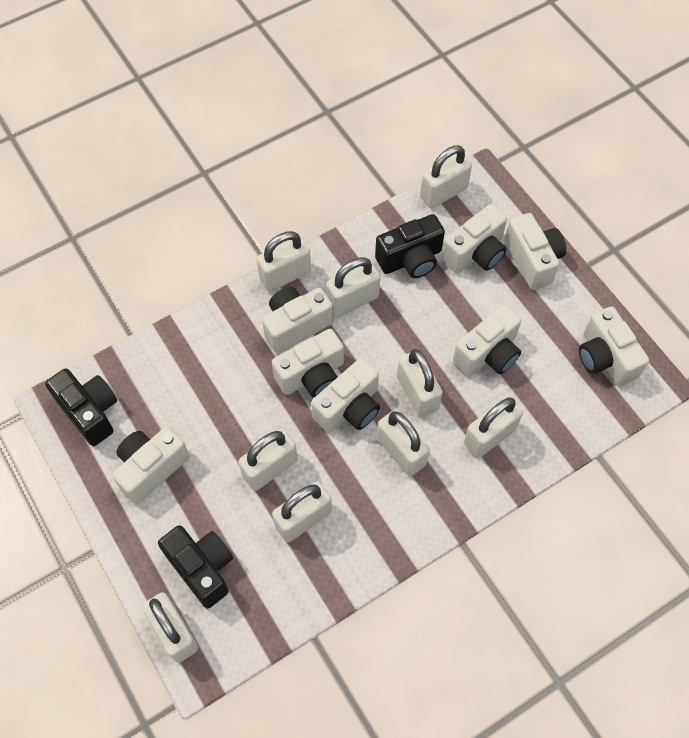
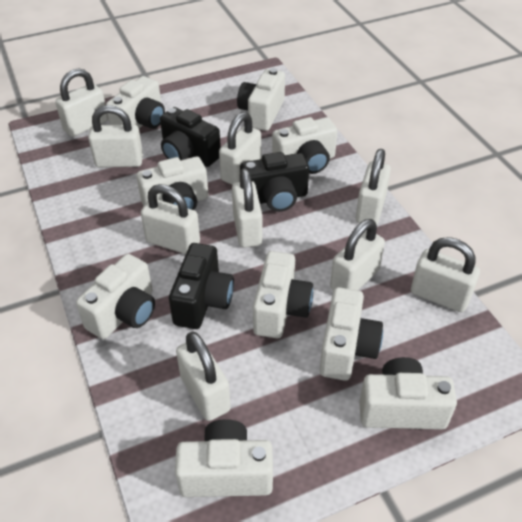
white camera: 8 -> 9

